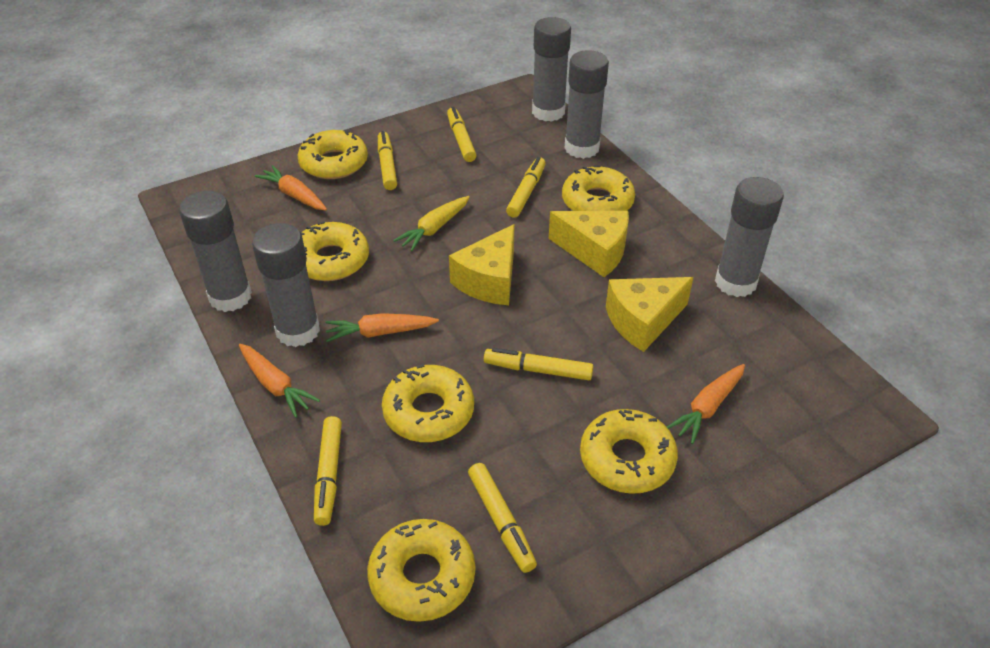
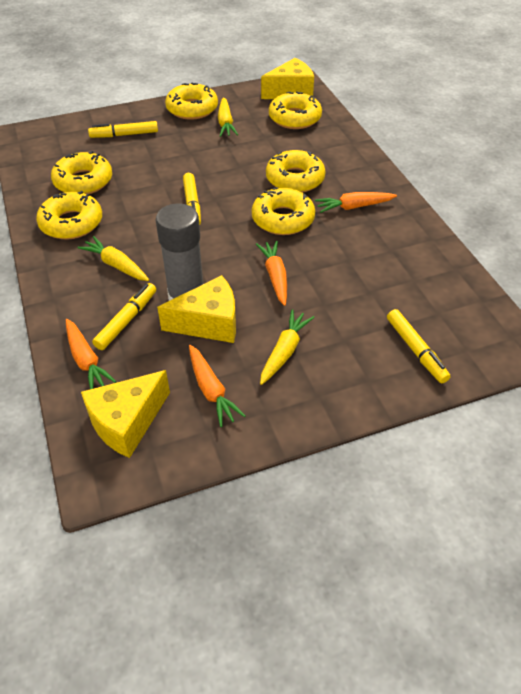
grey glue stick: 5 -> 1
yellow carrot: 1 -> 3
yellow marker: 6 -> 4

